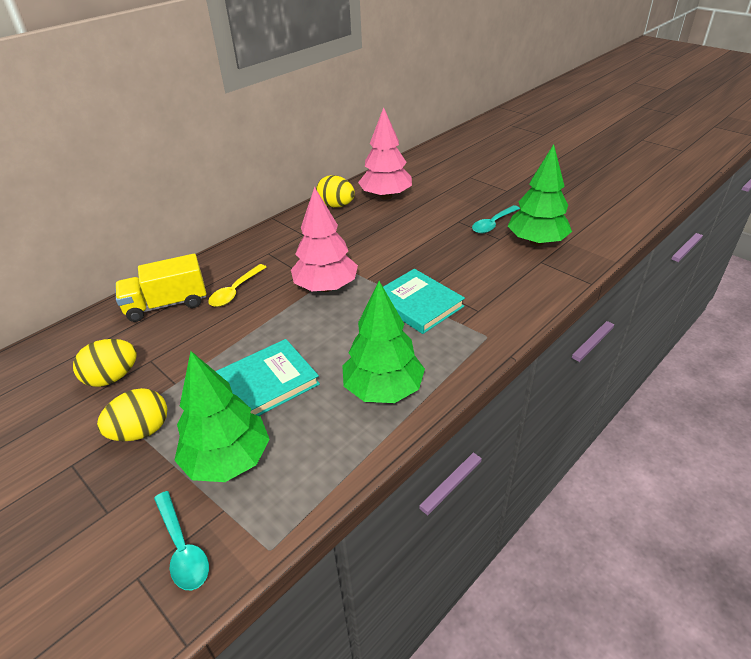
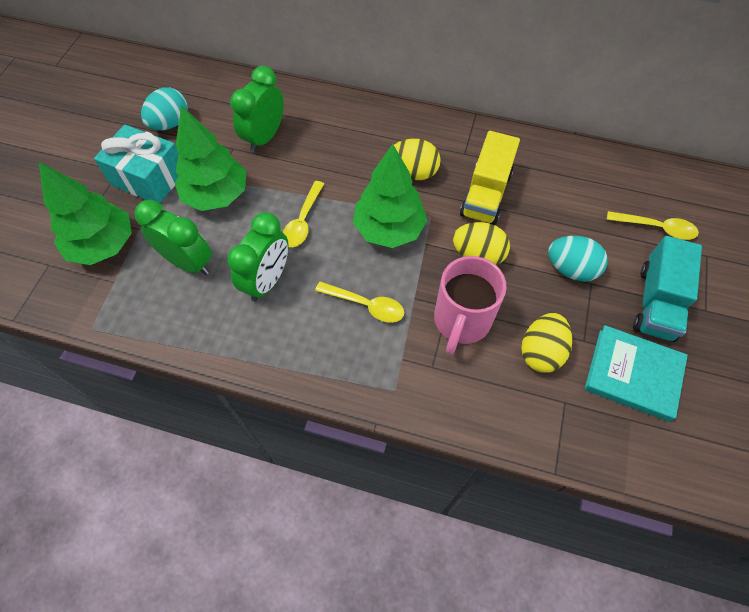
green clock: 0 -> 3
pink mug: 0 -> 1
pink tree: 2 -> 0
turquoise book: 2 -> 1
turquoise egg: 0 -> 2
turquoise gift: 0 -> 1
turquoise spoon: 2 -> 0
turquoise truck: 0 -> 1
yellow spoon: 1 -> 3

